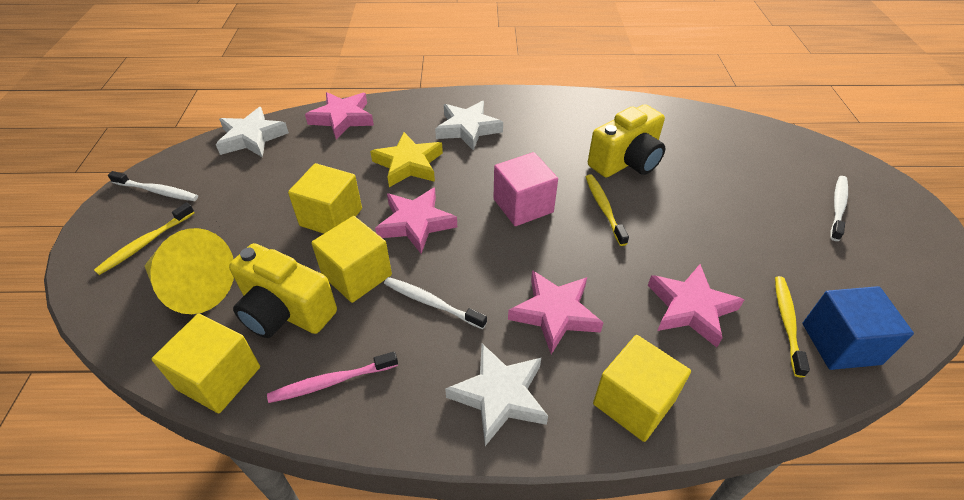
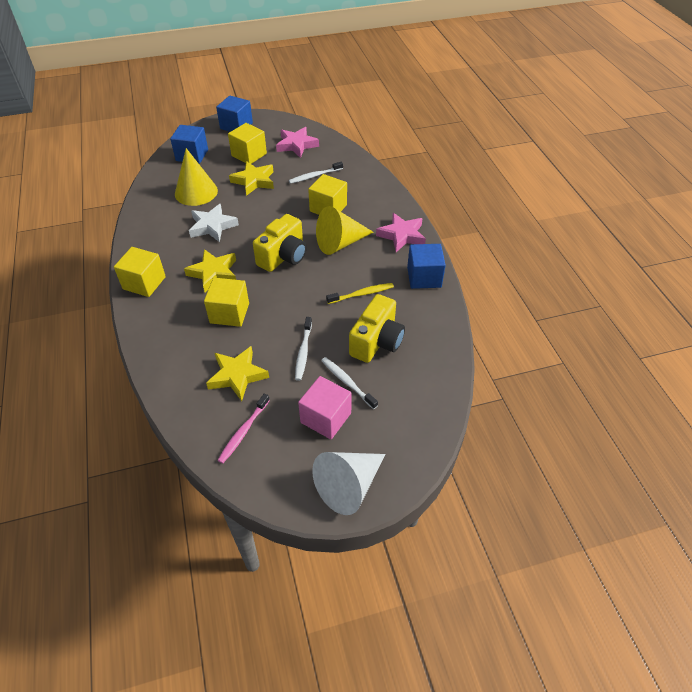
blue cube: 1 -> 3
pink star: 4 -> 2
white cone: 0 -> 1
white star: 3 -> 1
yellow cone: 1 -> 2
yellow star: 1 -> 3
yellow toothbrush: 3 -> 1

